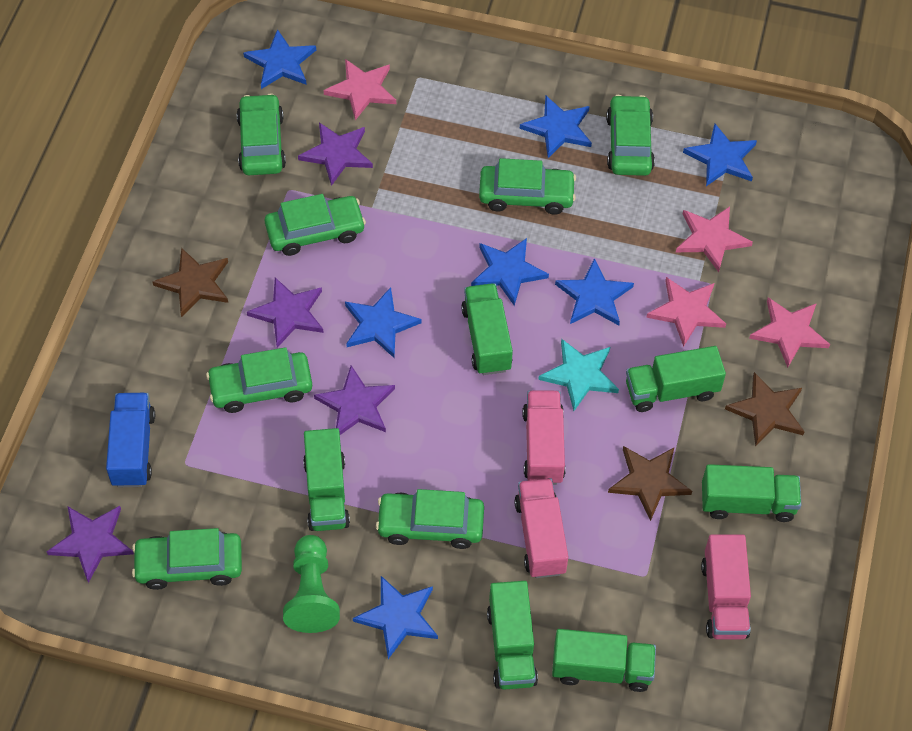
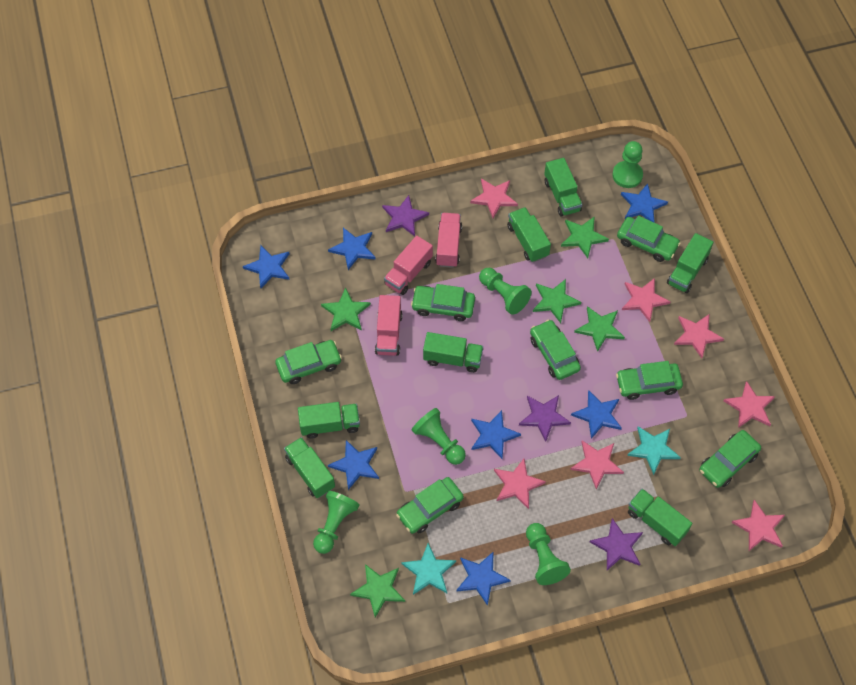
blue truck: 1 -> 0
brown star: 3 -> 0
green pawn: 1 -> 5
green star: 0 -> 5
green truck: 6 -> 7
pink star: 4 -> 7
purple star: 4 -> 3
turquoise star: 1 -> 2

